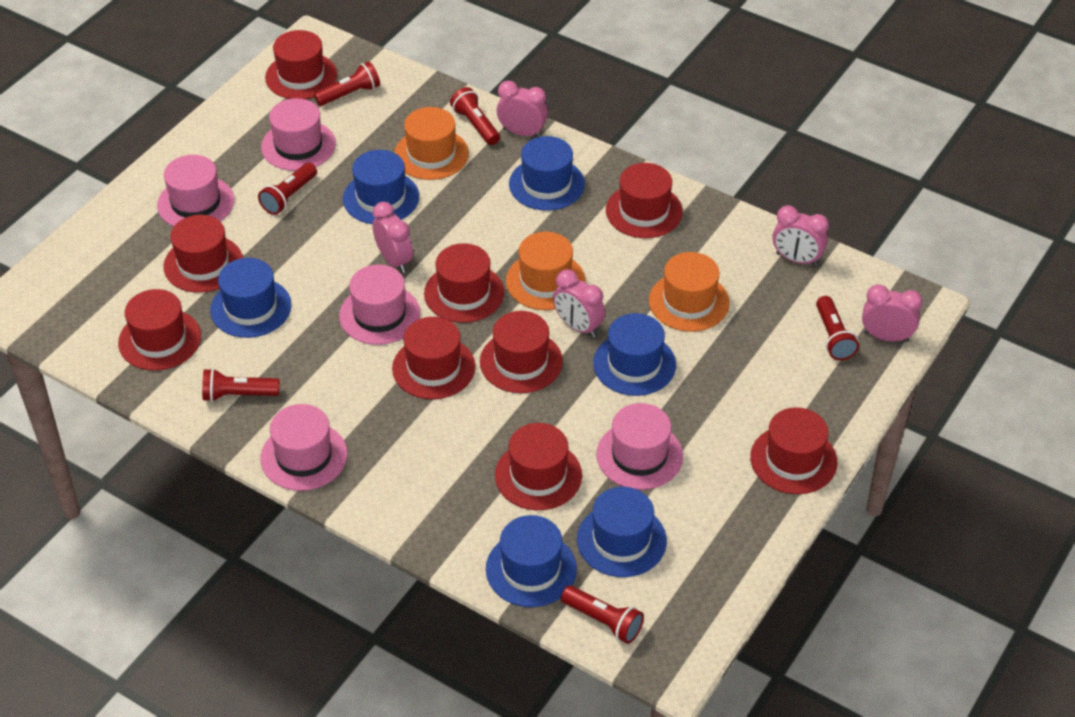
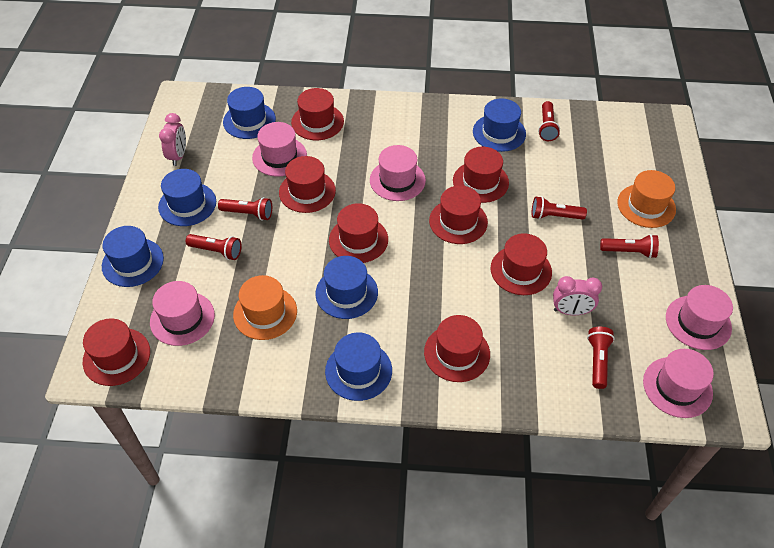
orange hat: 3 -> 2
pink clock: 5 -> 2
red hat: 9 -> 8

